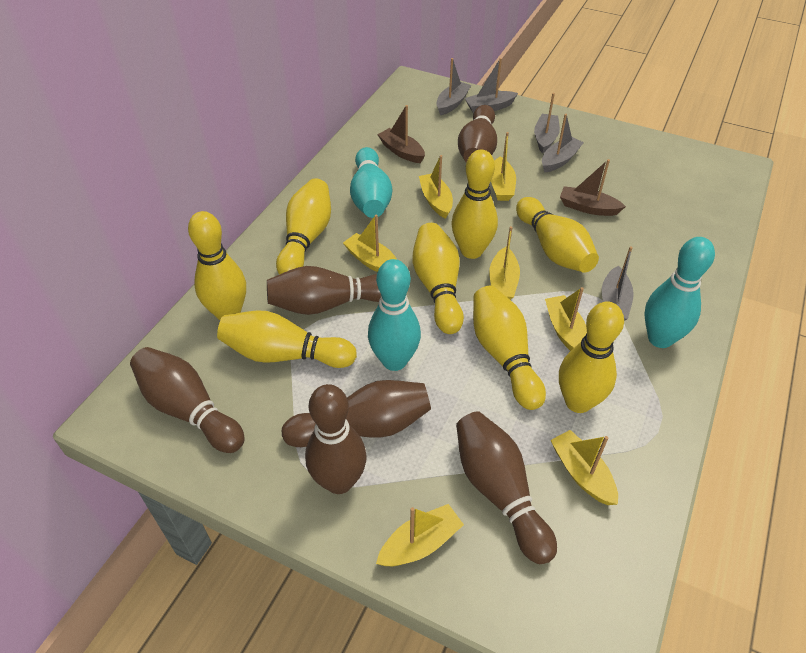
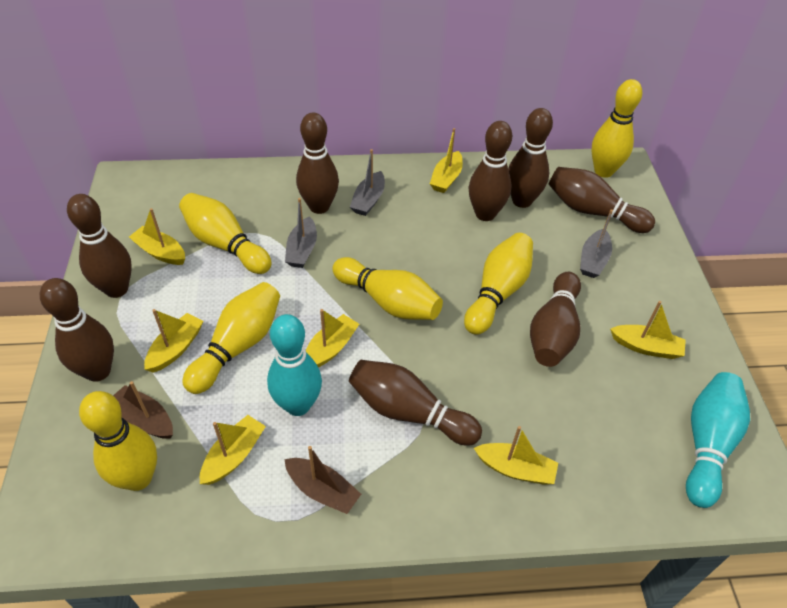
brown bowling pin: 6 -> 8
grey boat: 5 -> 3
turquoise bowling pin: 3 -> 2
yellow bowling pin: 8 -> 6

